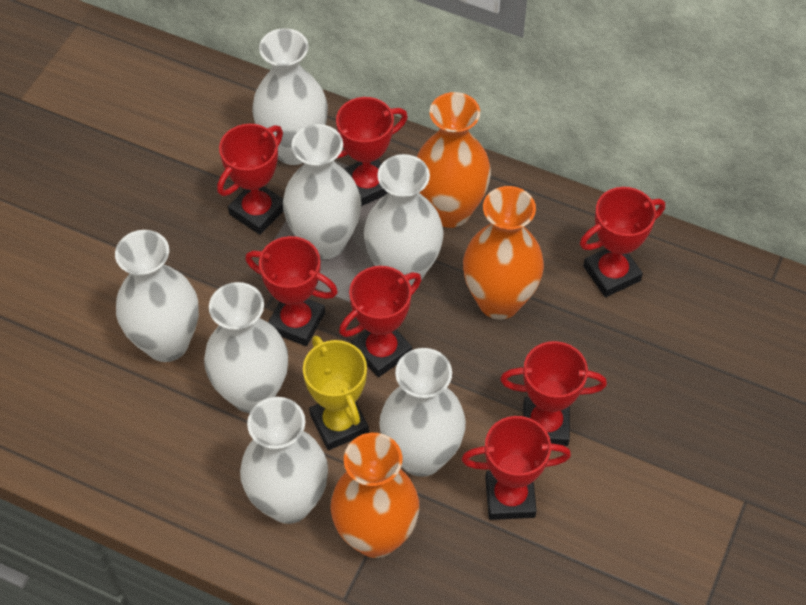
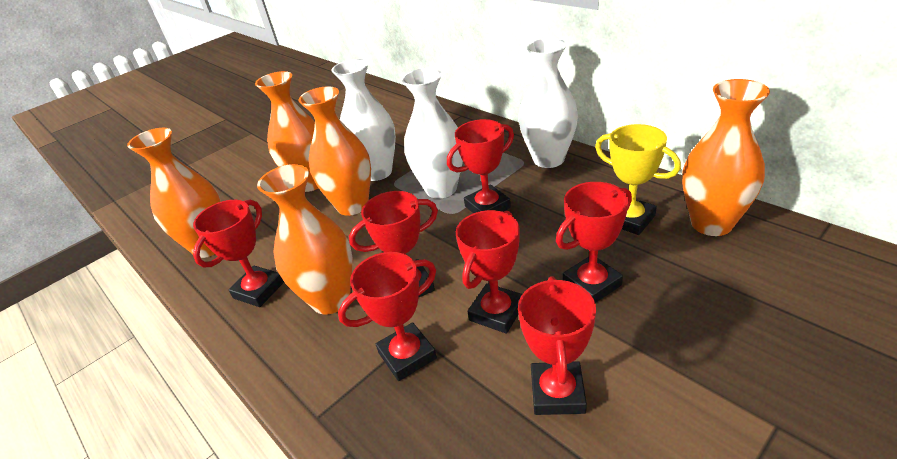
orange vase: 3 -> 5
white vase: 7 -> 3

